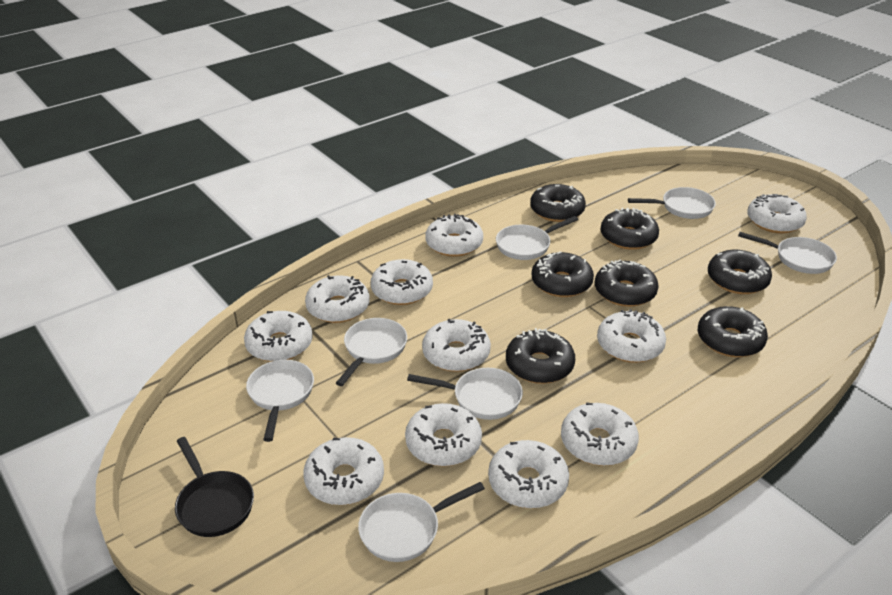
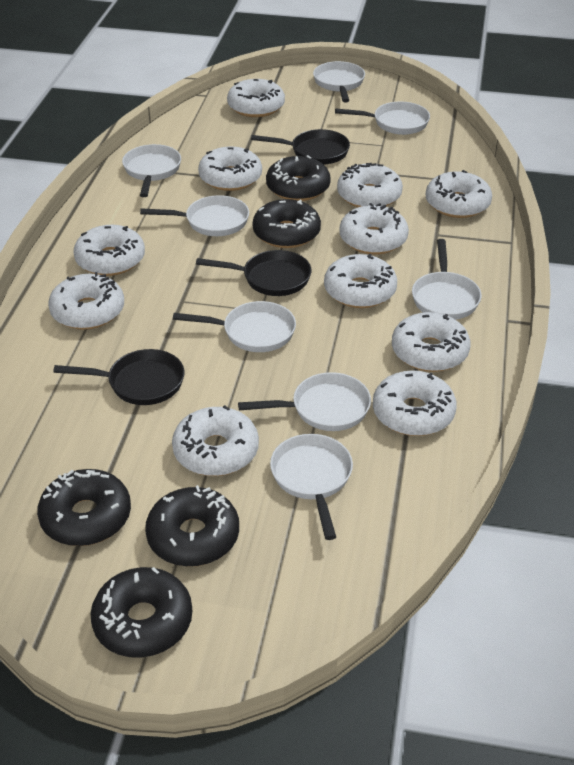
black donut: 7 -> 5
black pan: 1 -> 3
white pan: 7 -> 8

